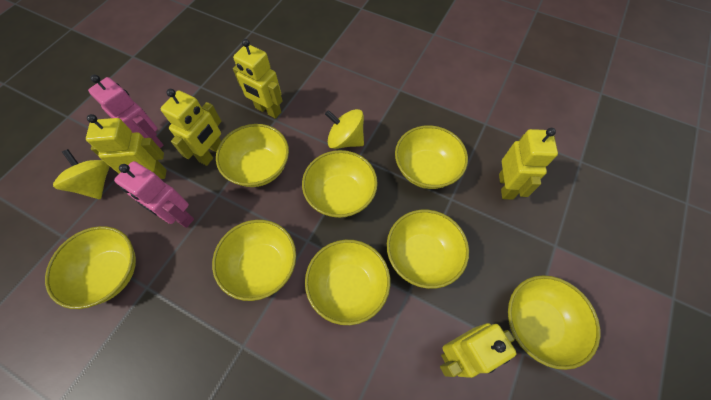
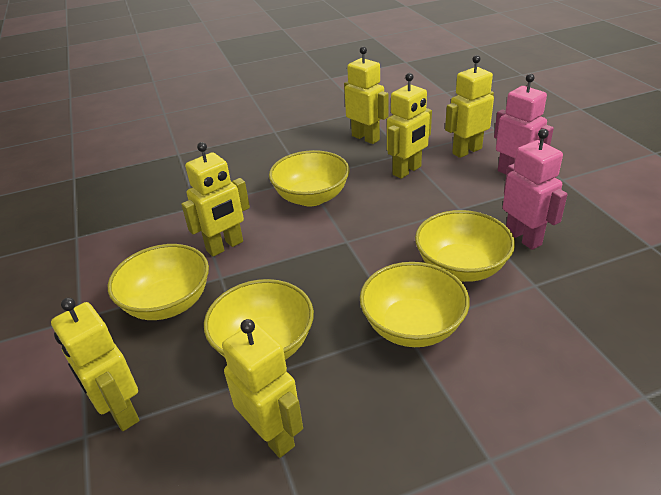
yellow bowl: 8 -> 5
yellow robot: 5 -> 6
yellow spinning top: 2 -> 0

